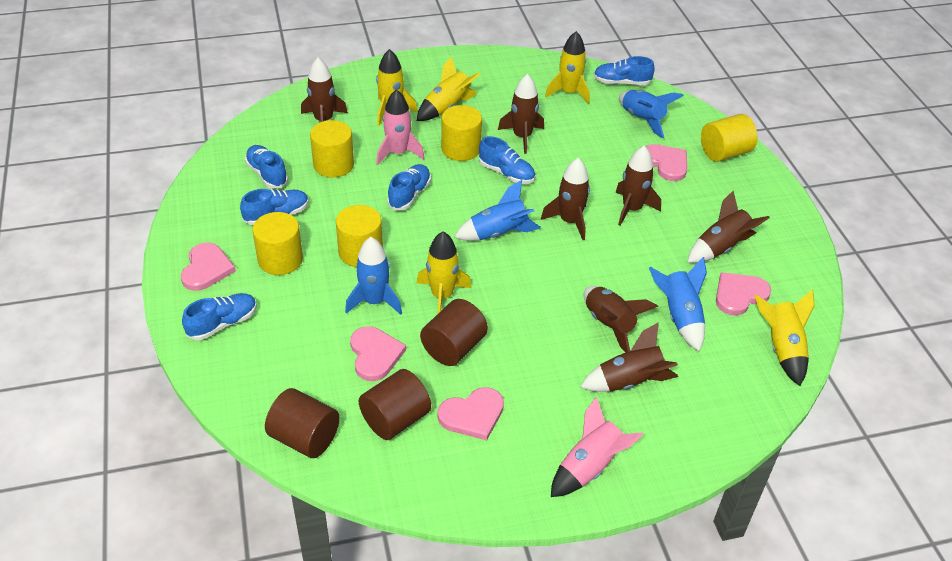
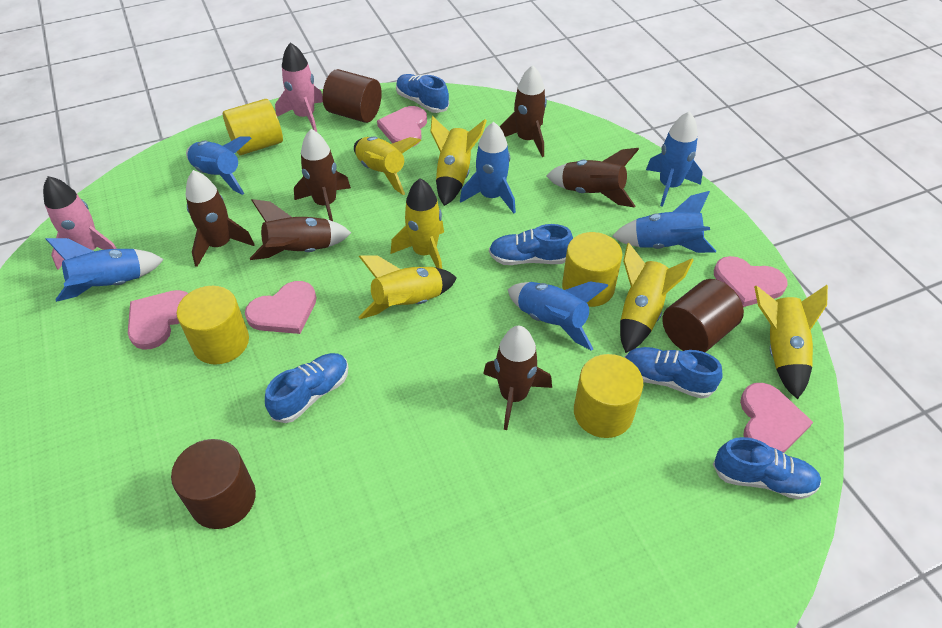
blue rocket: 4 -> 6
blue shoe: 6 -> 5
brown rocket: 7 -> 6
yellow cylinder: 5 -> 4
yellow rocket: 5 -> 6

